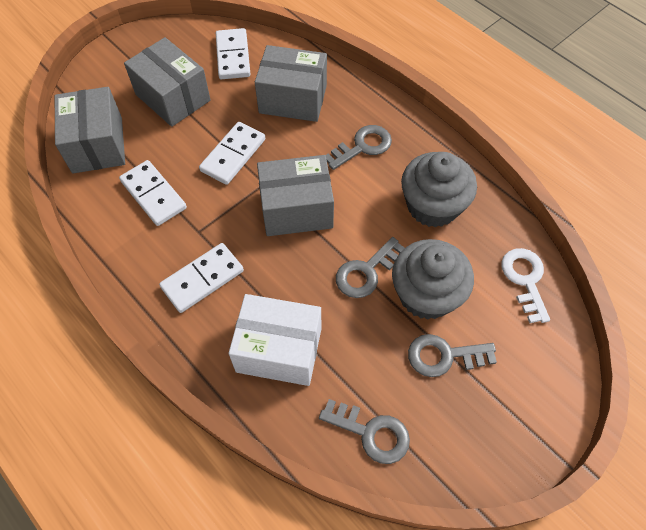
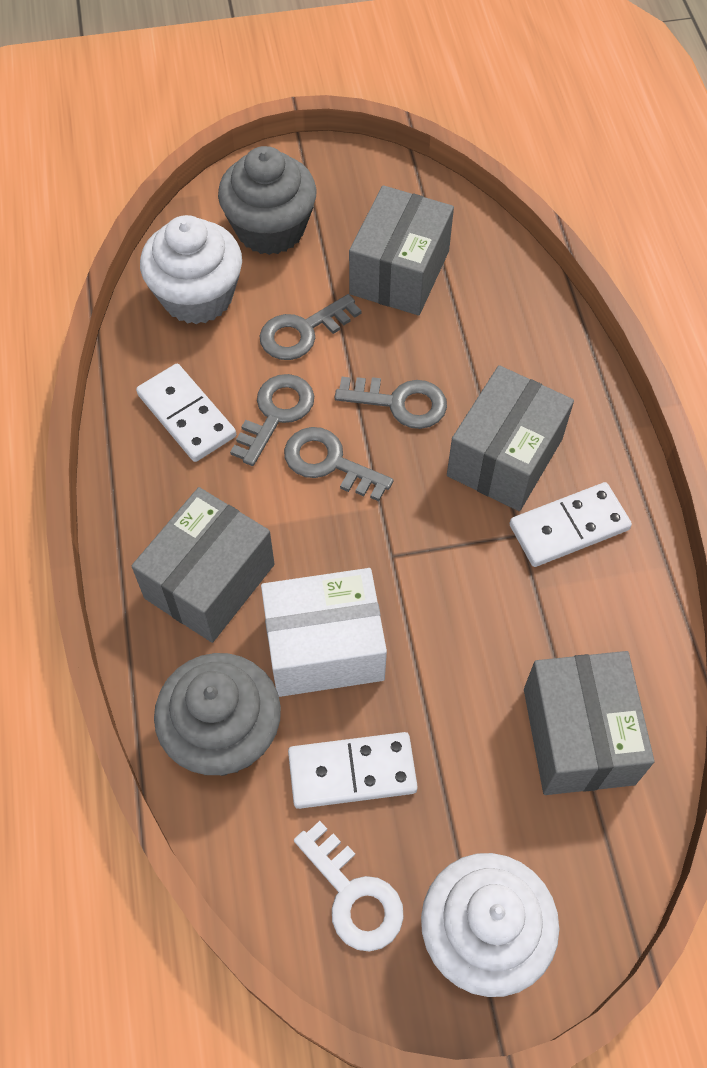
white cupcake: 0 -> 2
white domino: 4 -> 3

